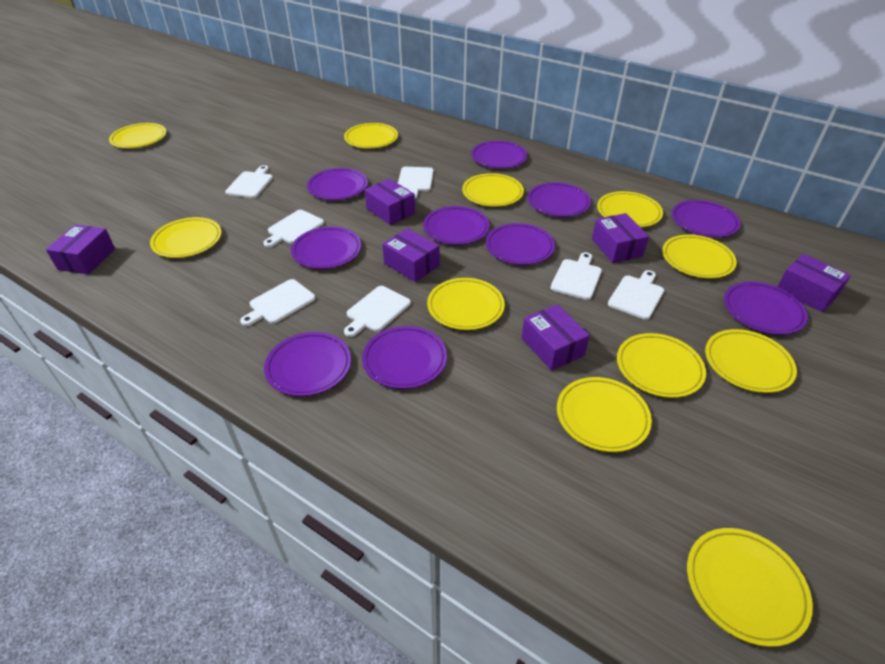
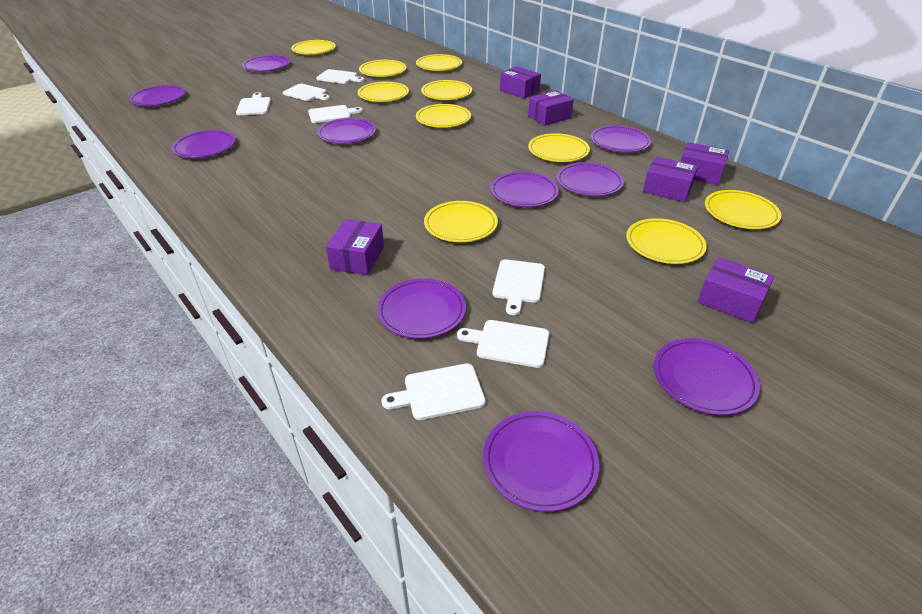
yellow plate: 11 -> 10

